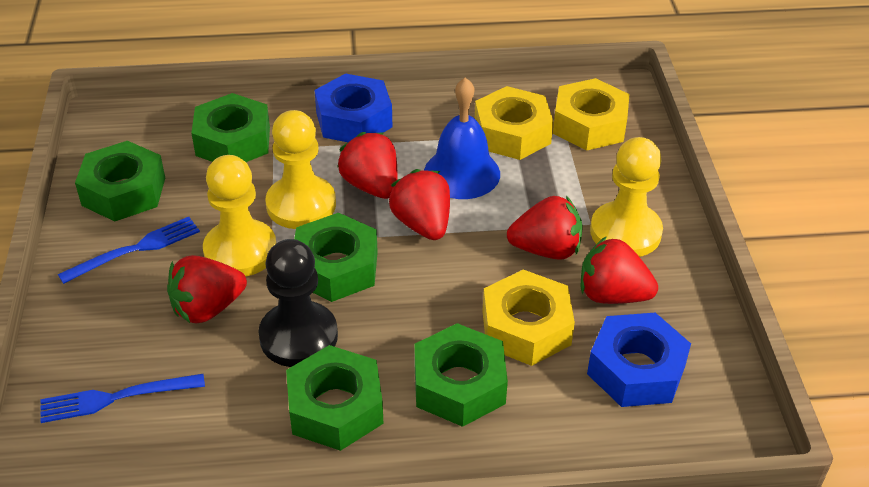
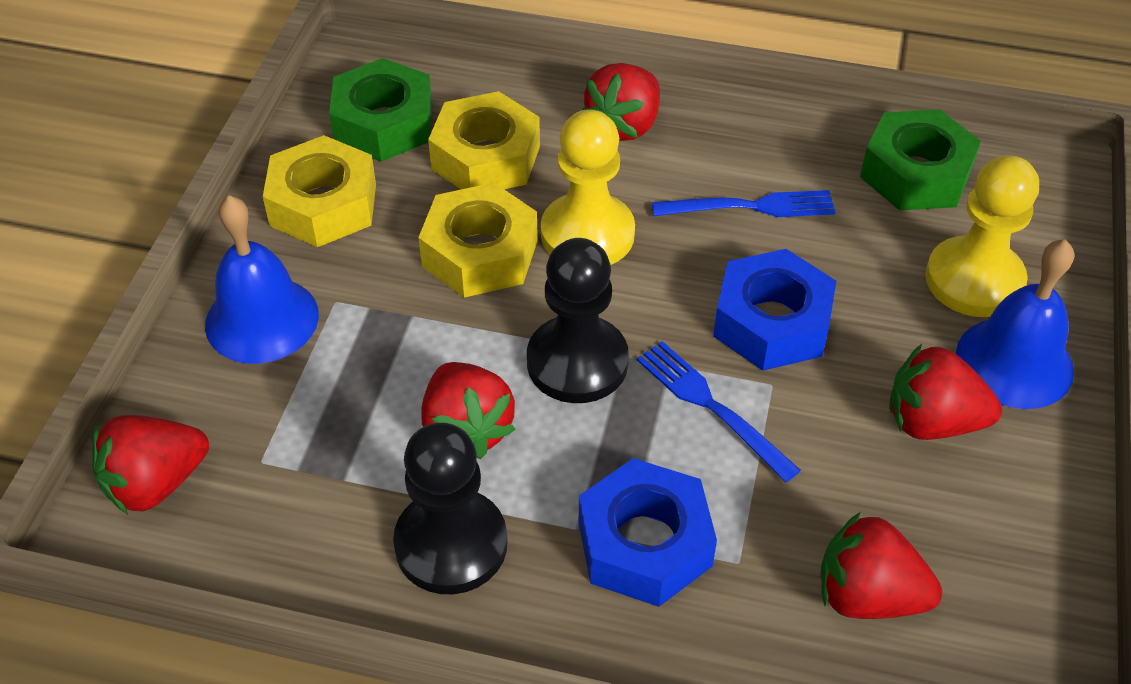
black pawn: 1 -> 2
blue bell: 1 -> 2
green nut: 5 -> 2
yellow pawn: 3 -> 2

